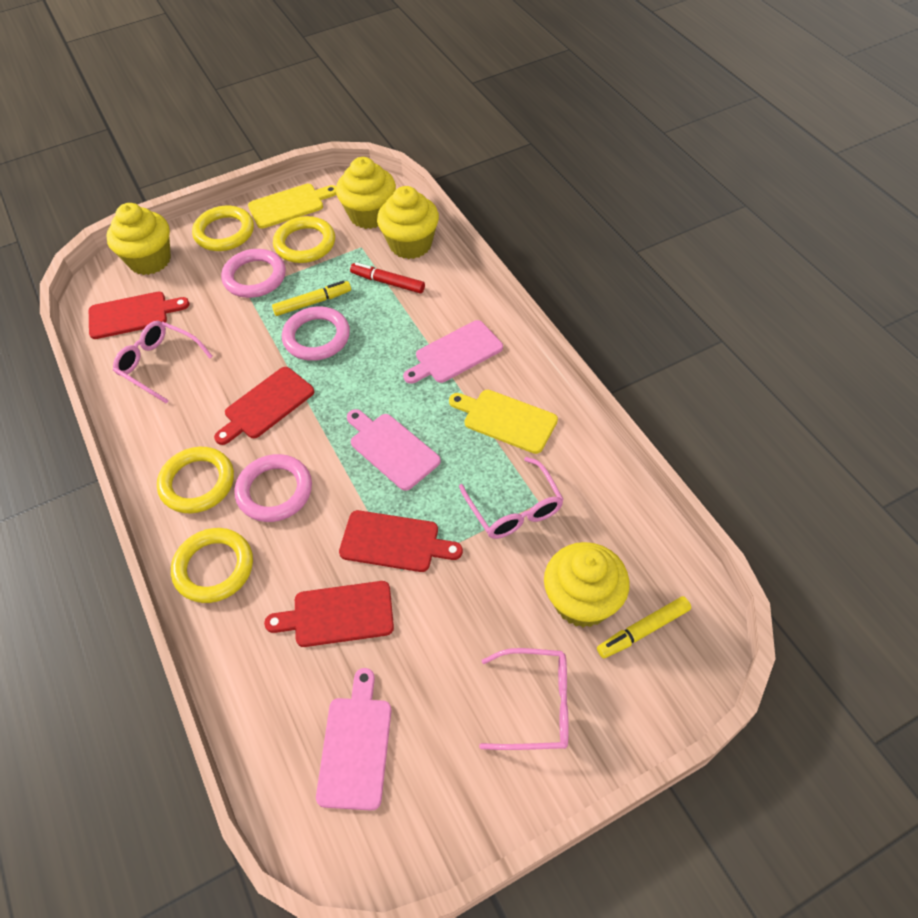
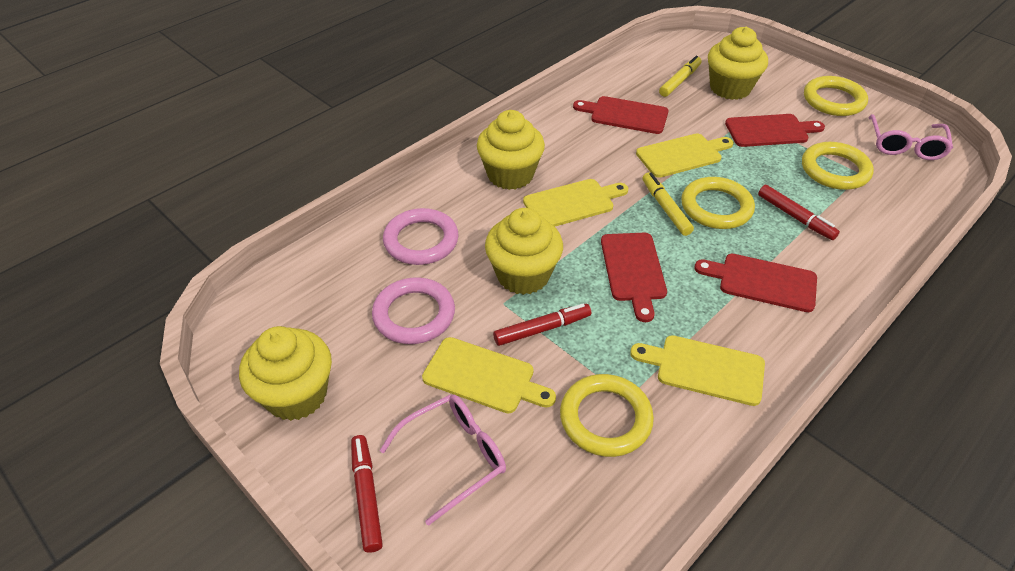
pink cutting board: 3 -> 0
pink glasses: 3 -> 2
pink ring: 3 -> 2
red marker: 1 -> 3
yellow cutting board: 2 -> 4

